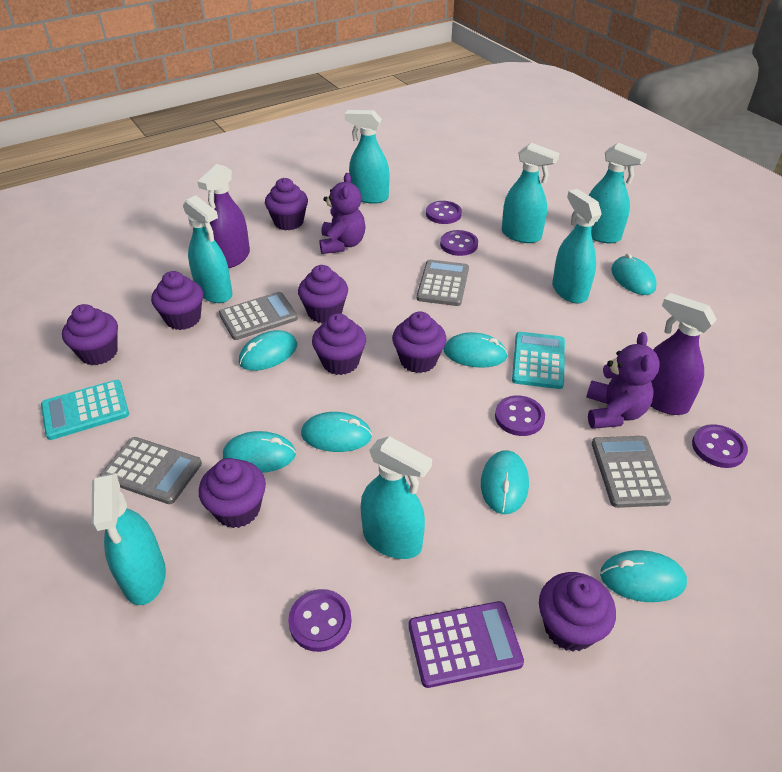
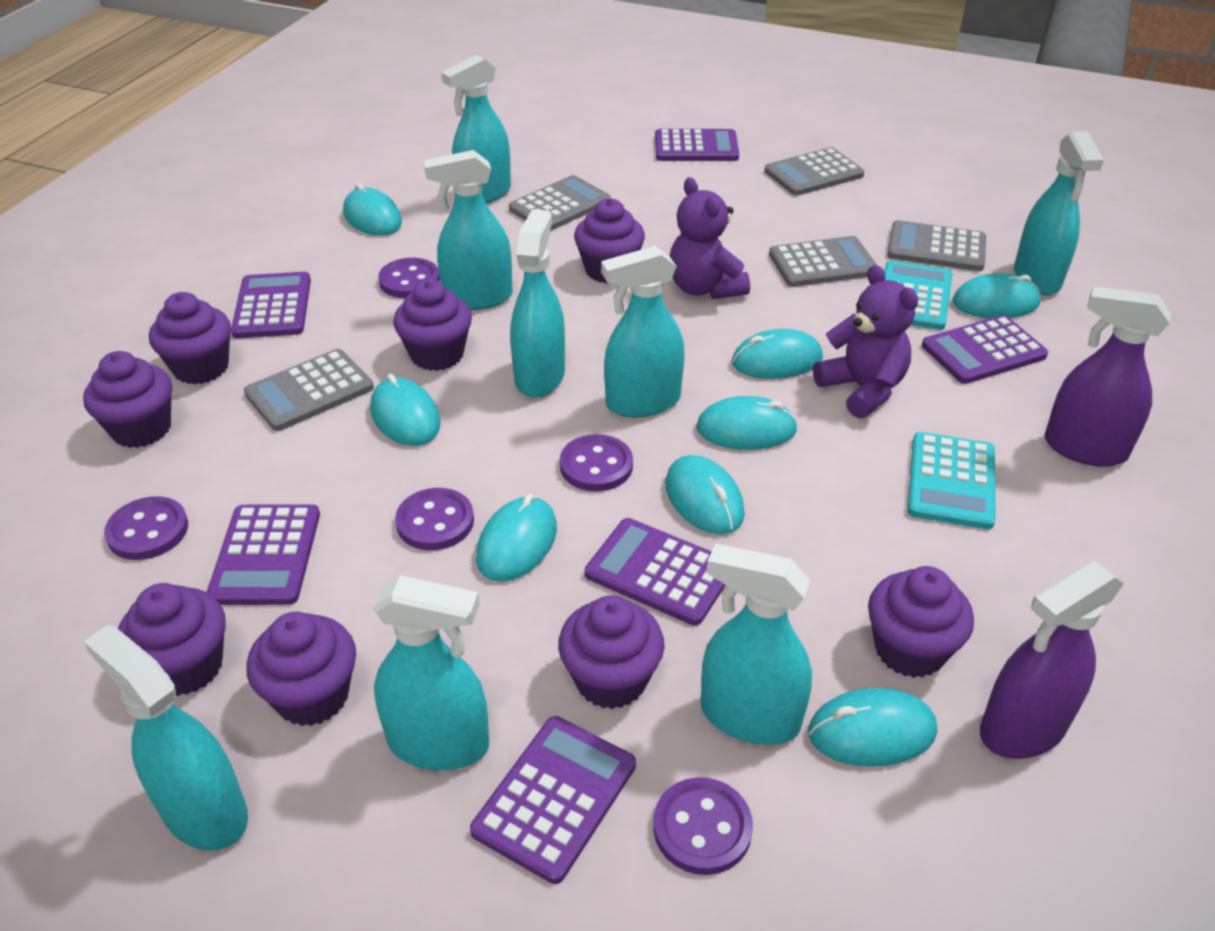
grey calculator: 4 -> 5
purple calculator: 1 -> 6
turquoise mouse: 7 -> 8
turquoise spray bottle: 7 -> 8

